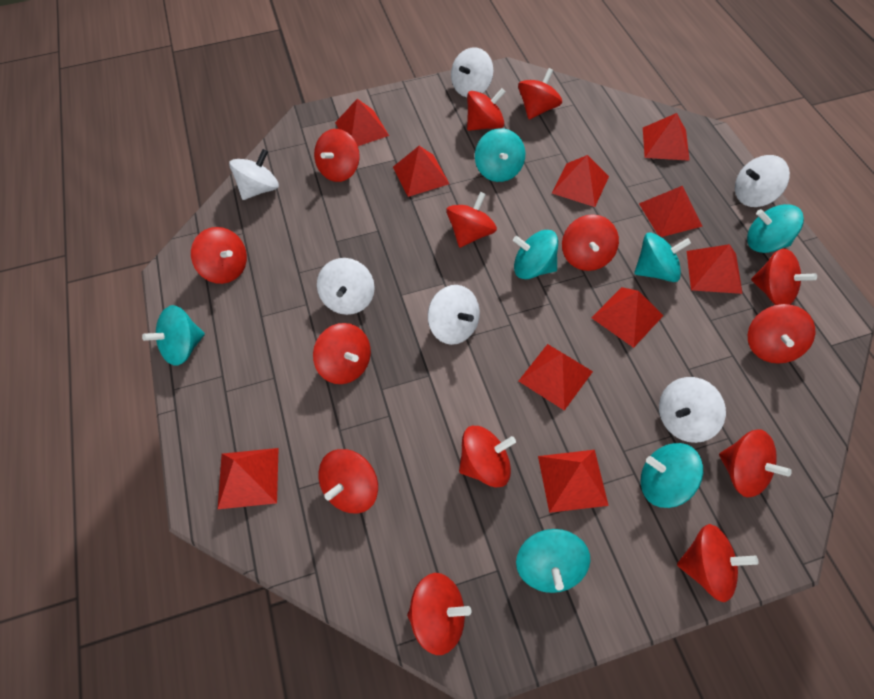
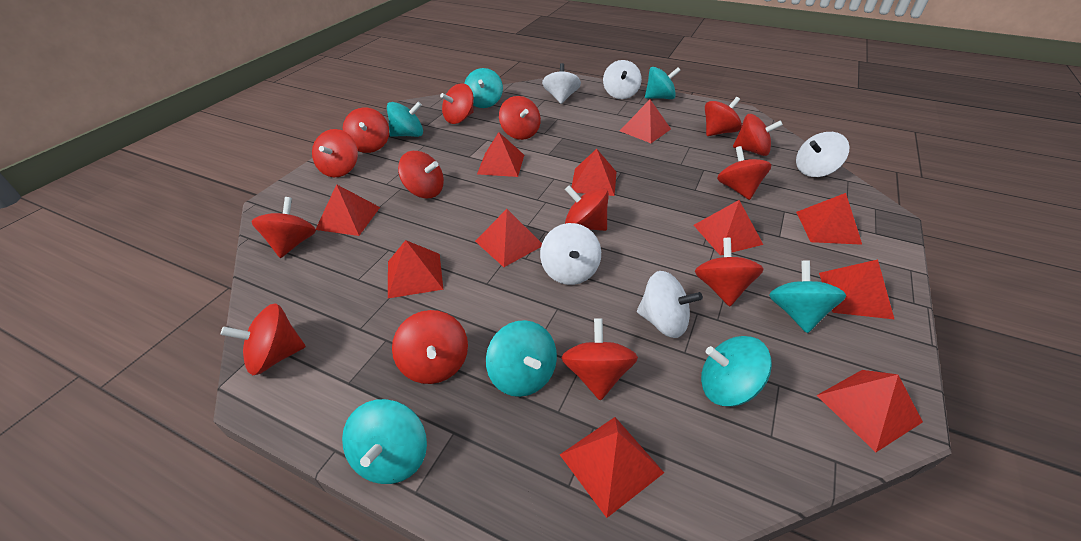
red pyramid: 10 -> 11
white spinning top: 6 -> 5

